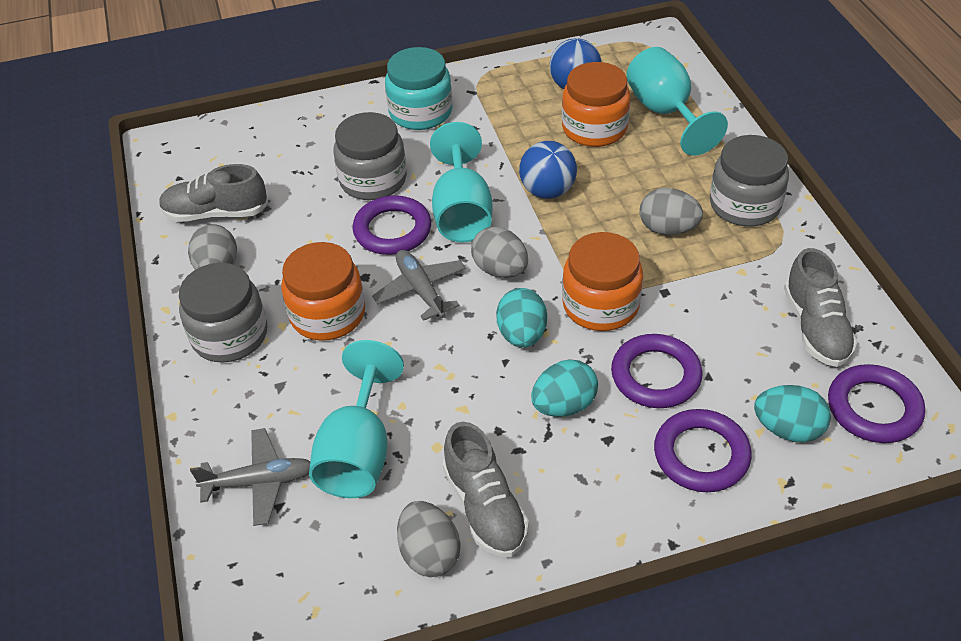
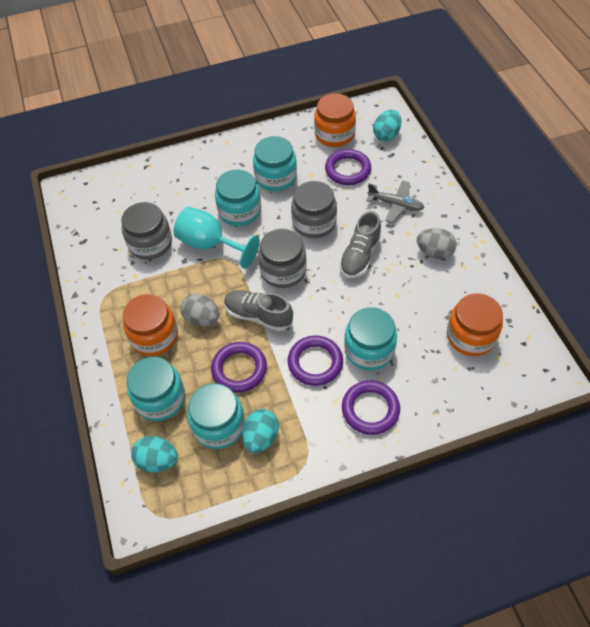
blue ball: 2 -> 0
grey egg: 4 -> 2
grey plane: 2 -> 1
grey shoe: 3 -> 2
turquoise goblet: 3 -> 1
turquoise jar: 1 -> 5

